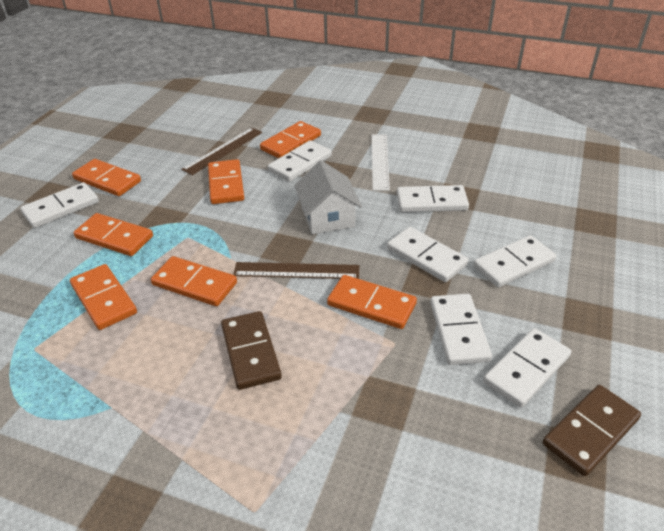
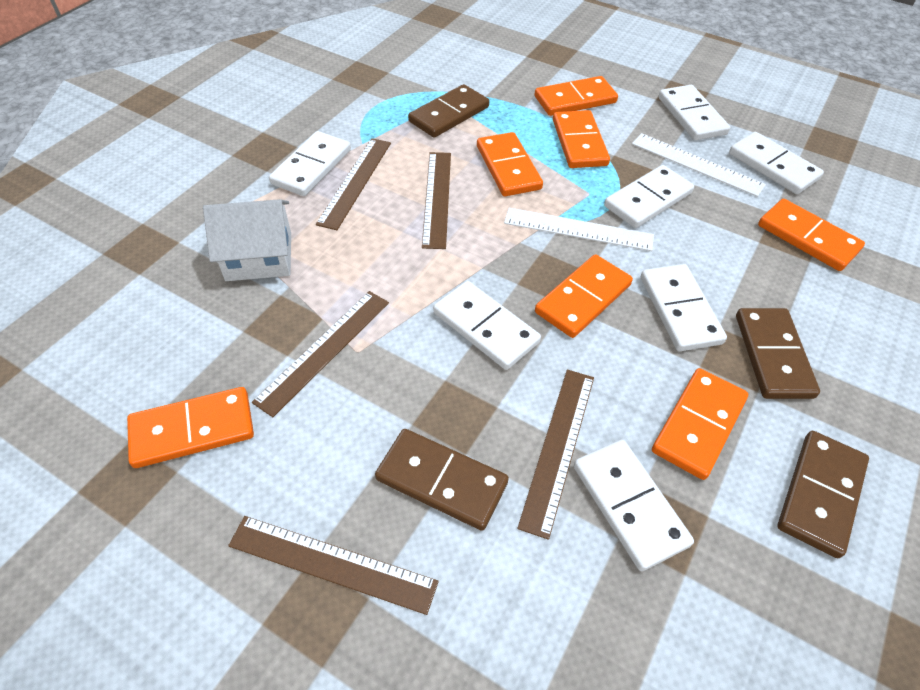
brown domino: 2 -> 4
brown ruler: 2 -> 5
white ruler: 1 -> 2

